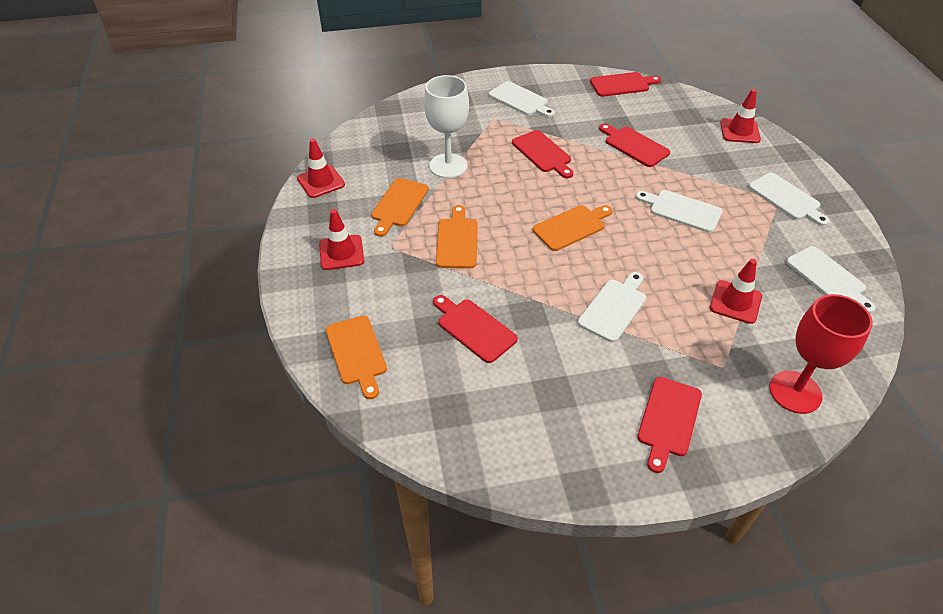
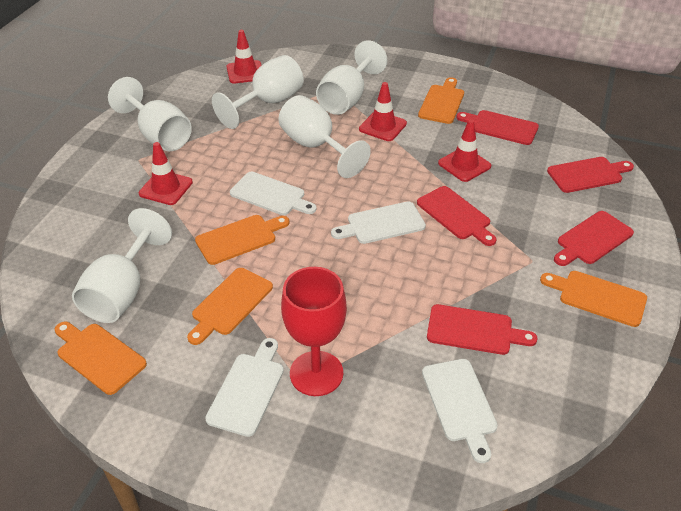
orange cutting board: 4 -> 5
white cutting board: 5 -> 4
white goblet: 1 -> 5

